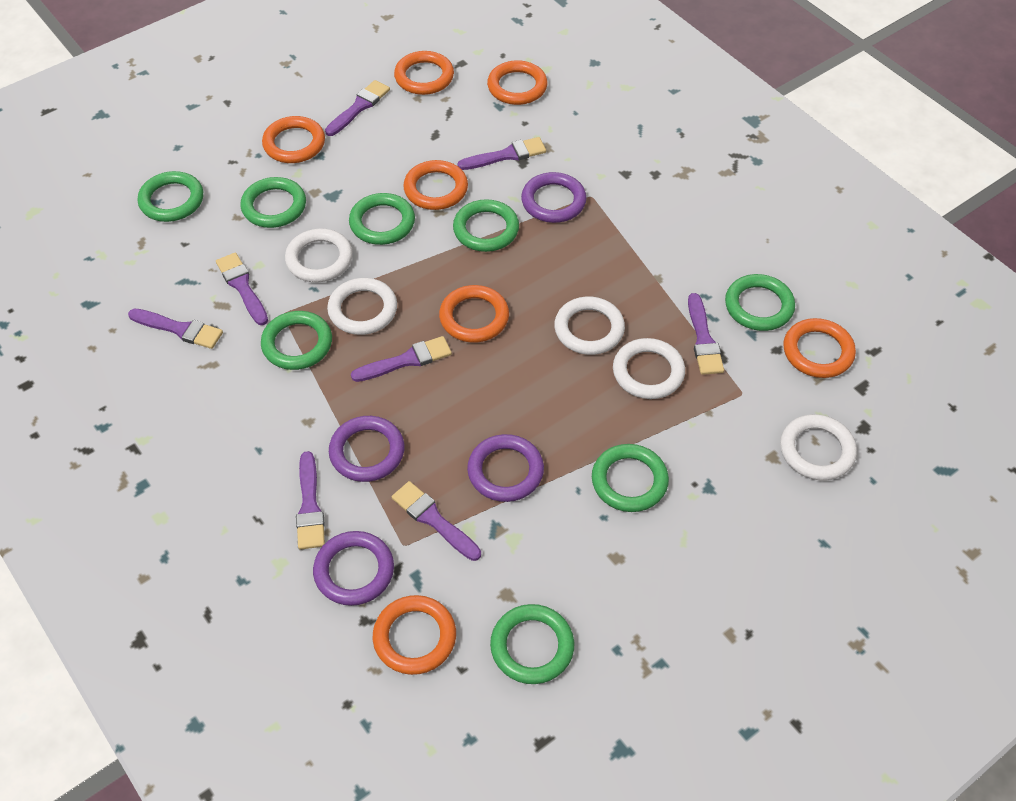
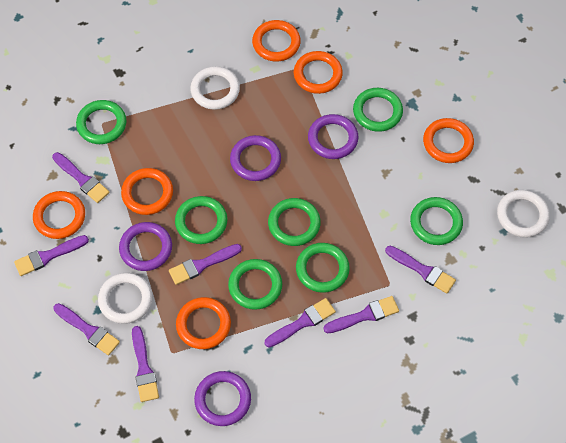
green ring: 8 -> 7
orange ring: 7 -> 6
white ring: 5 -> 3

